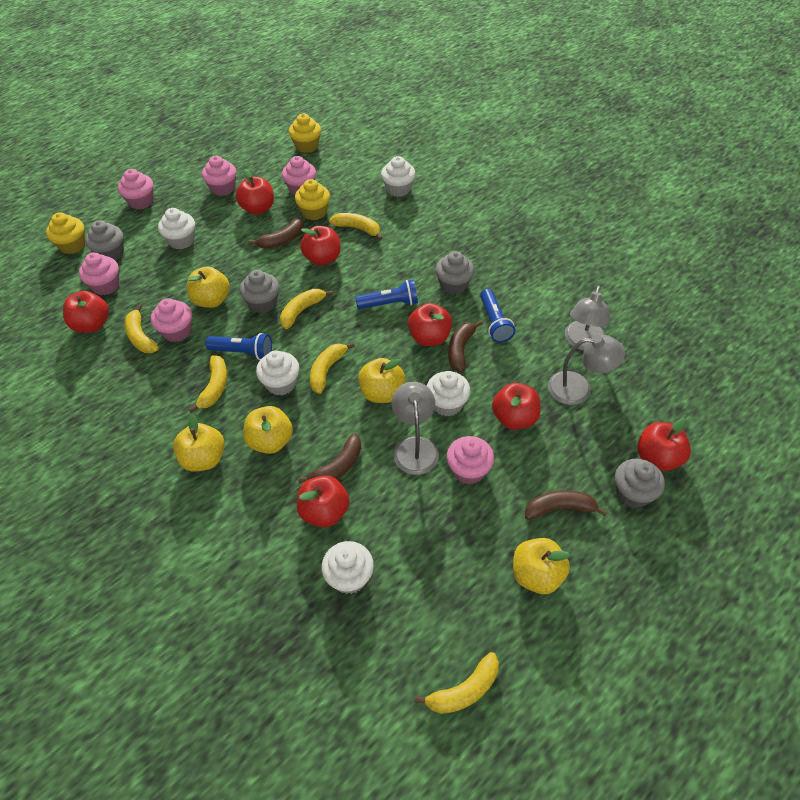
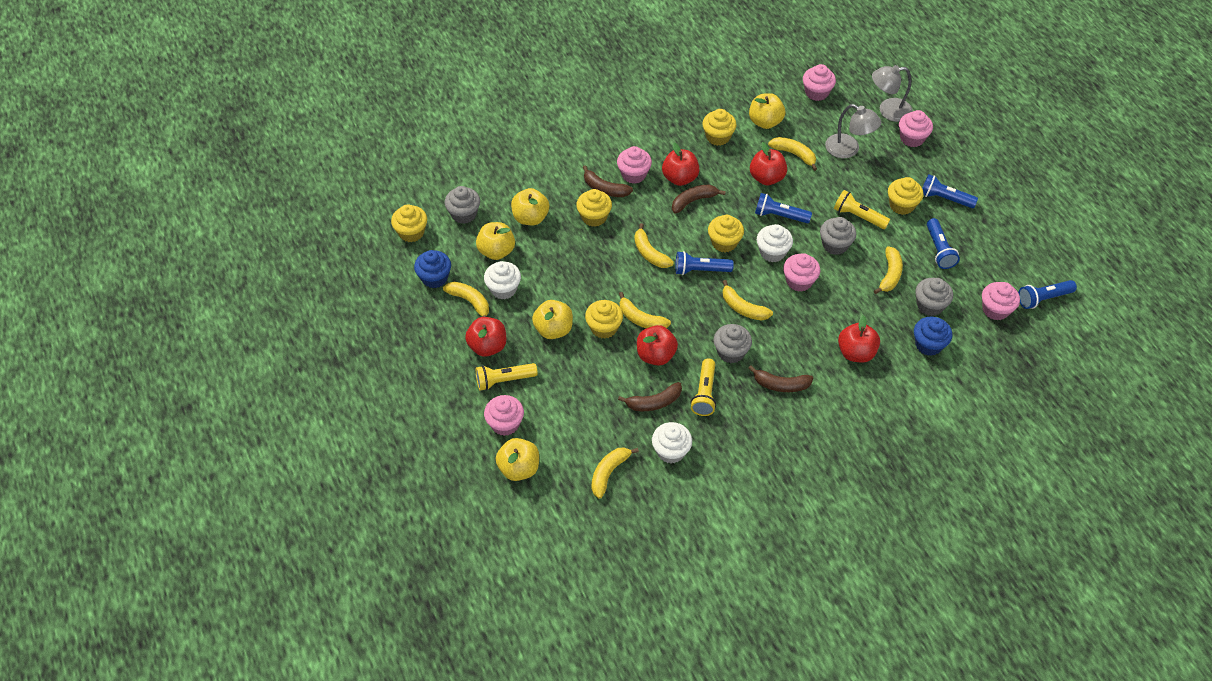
blue cupcake: 0 -> 2
blue flashlight: 3 -> 5
grey lamp: 3 -> 2
red apple: 7 -> 5
white cupcake: 5 -> 3
yellow banana: 6 -> 7
yellow cupcake: 3 -> 6
yellow flashlight: 0 -> 3

